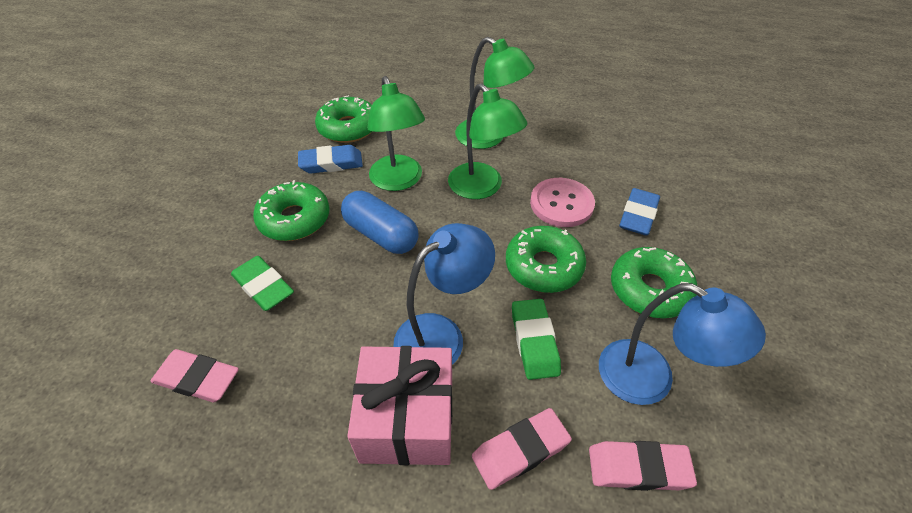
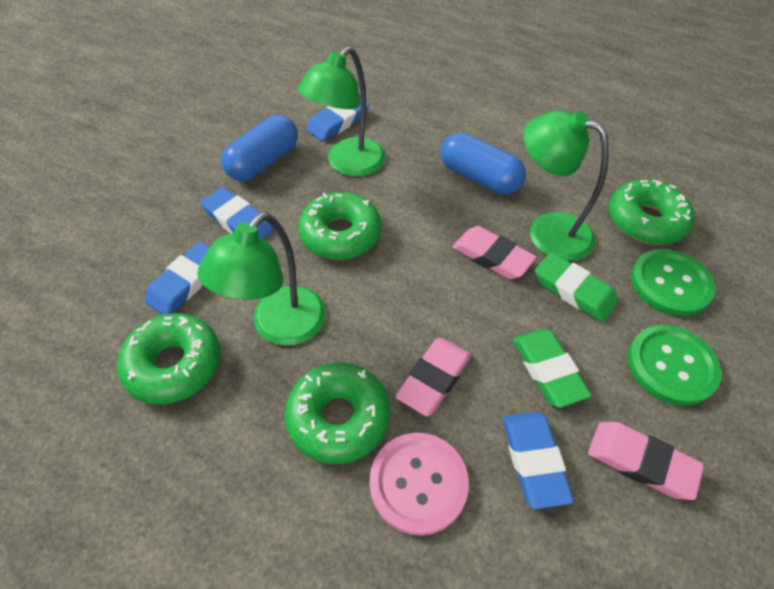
blue capsule: 1 -> 2
blue eraser: 2 -> 4
blue lamp: 2 -> 0
green button: 0 -> 2
pink gift: 1 -> 0

